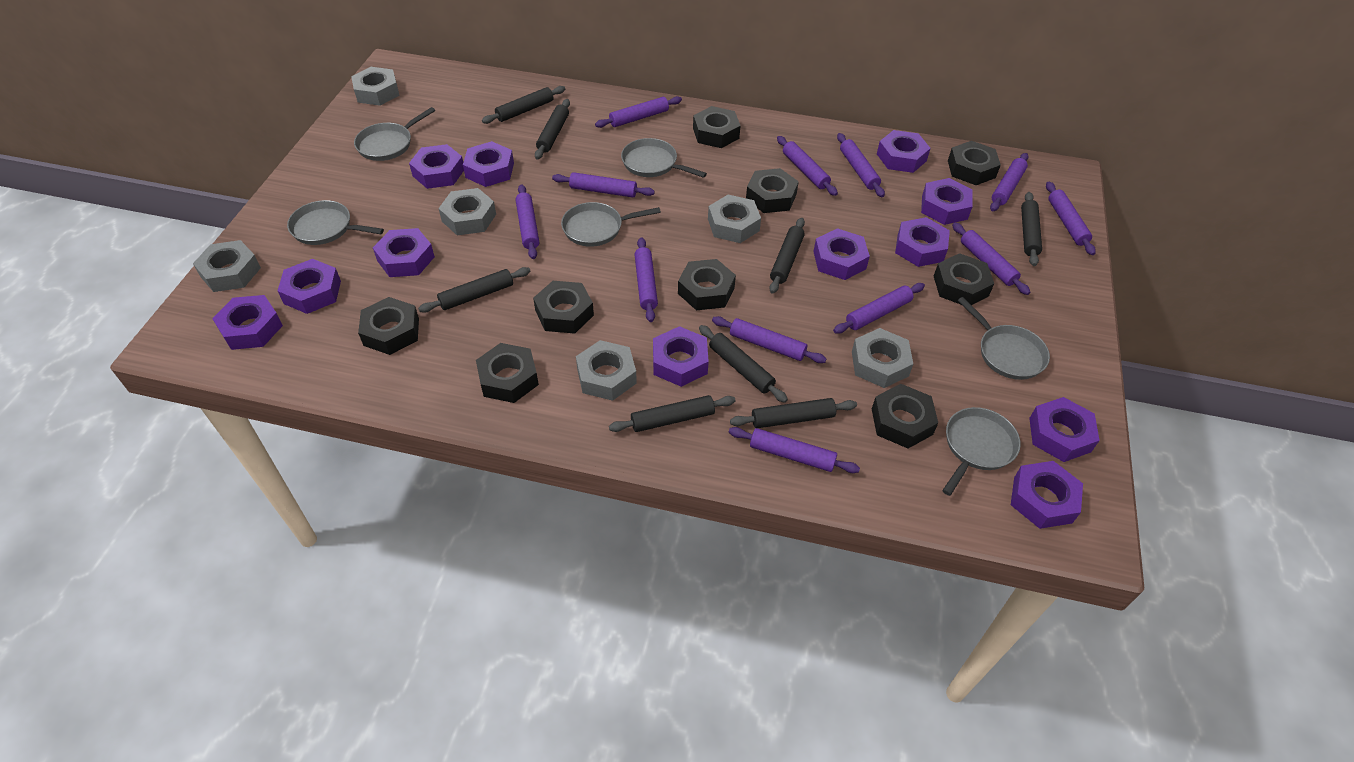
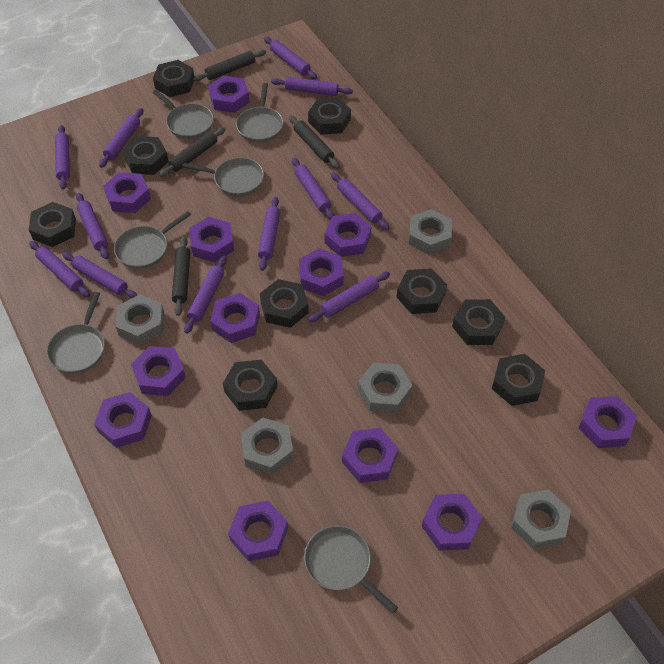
black rolling pin: 8 -> 4
grey nut: 6 -> 5

